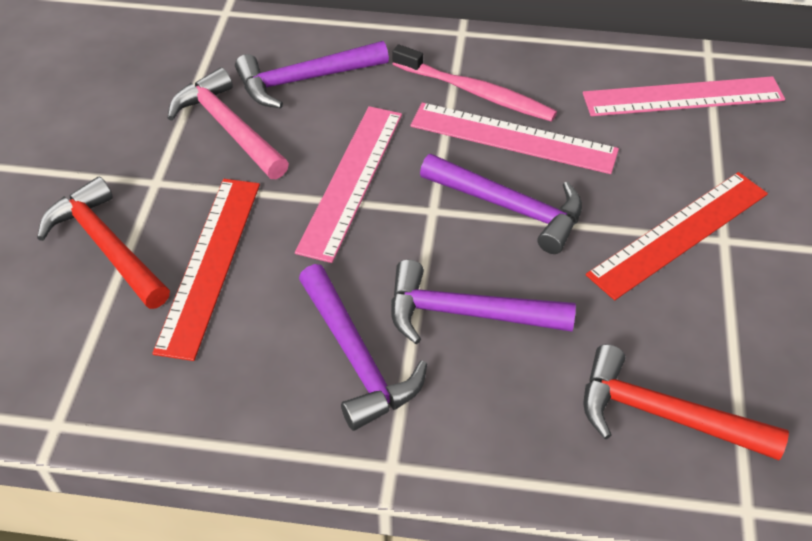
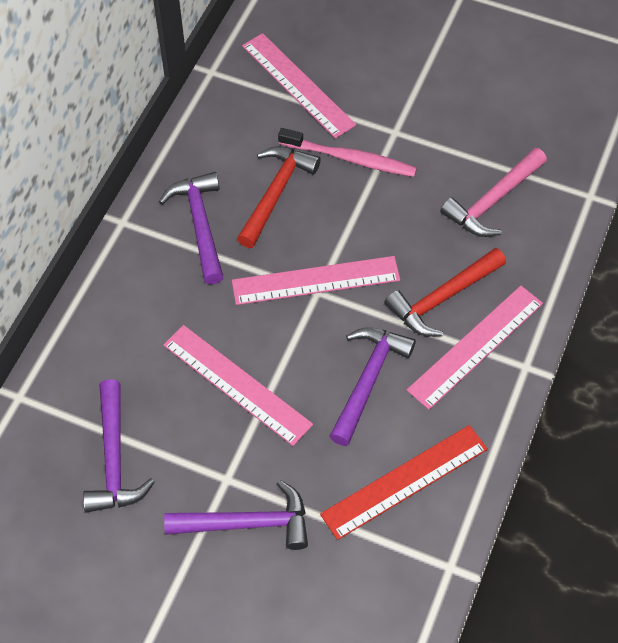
pink ruler: 3 -> 4
red ruler: 2 -> 1

